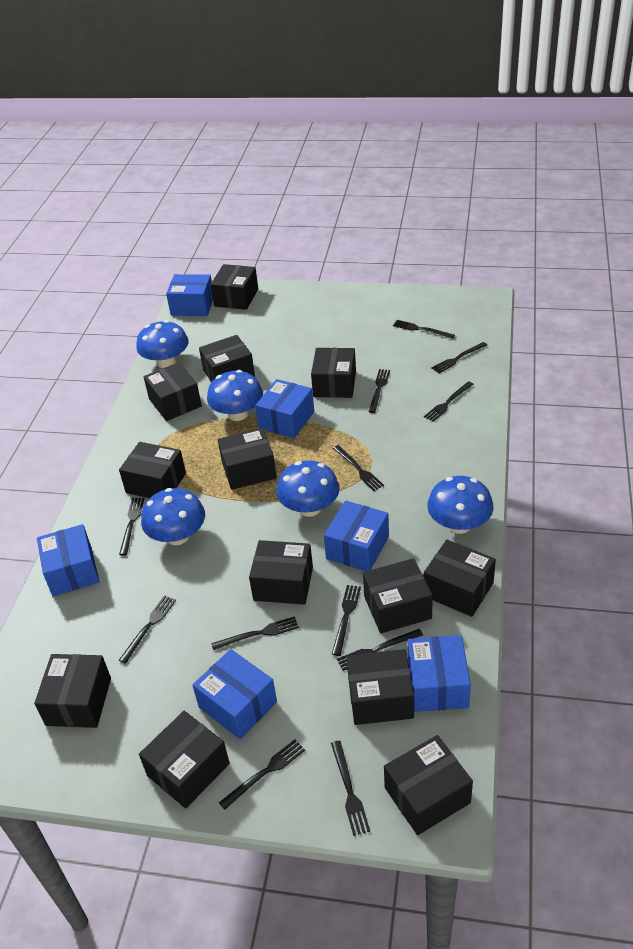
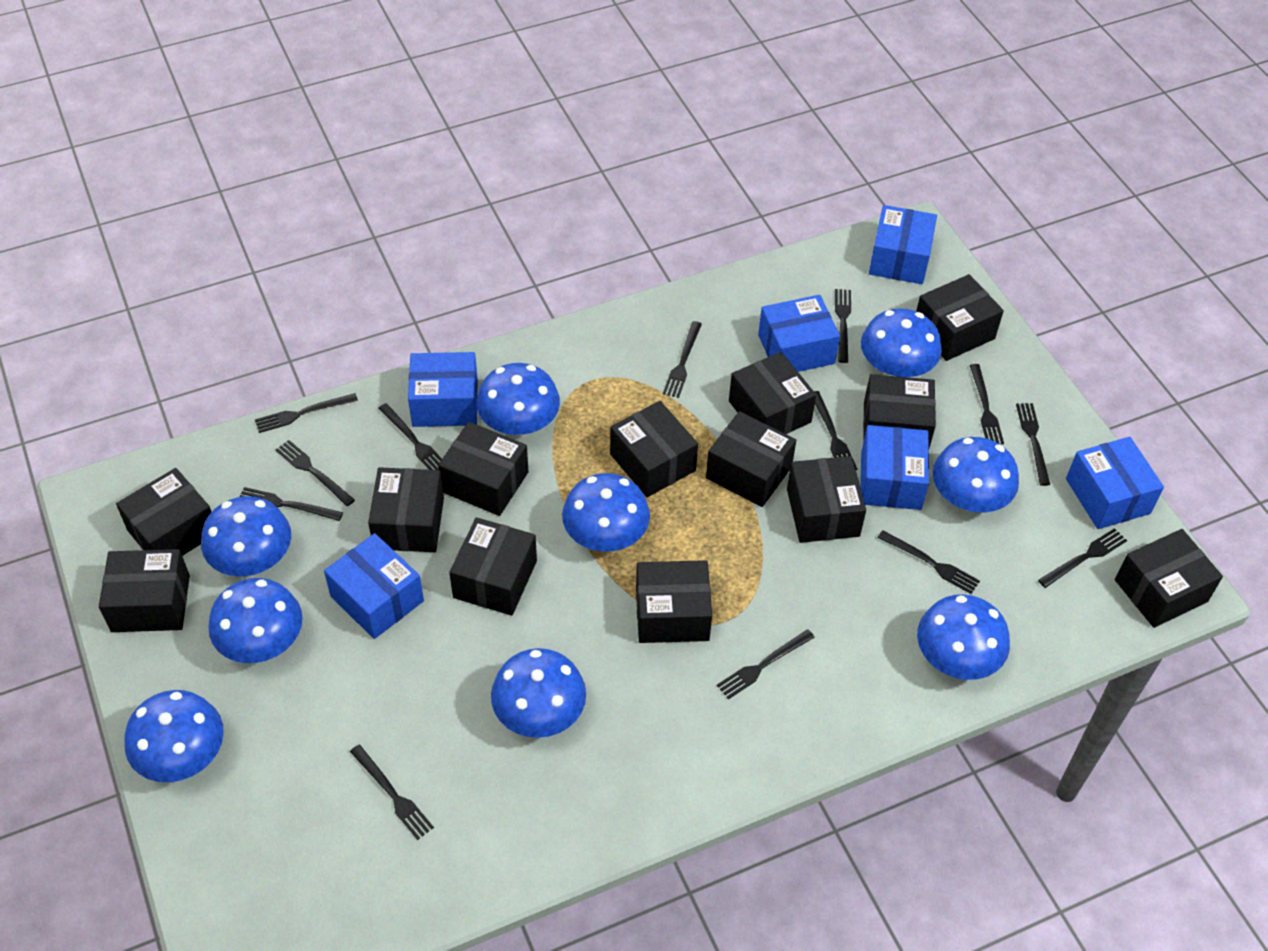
black fork: 12 -> 13
blue mushroom: 5 -> 9

